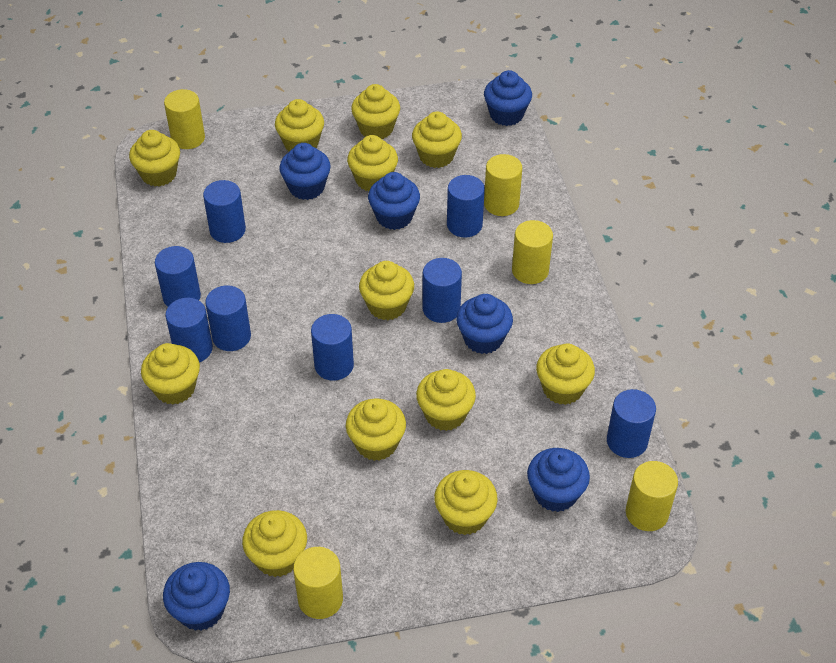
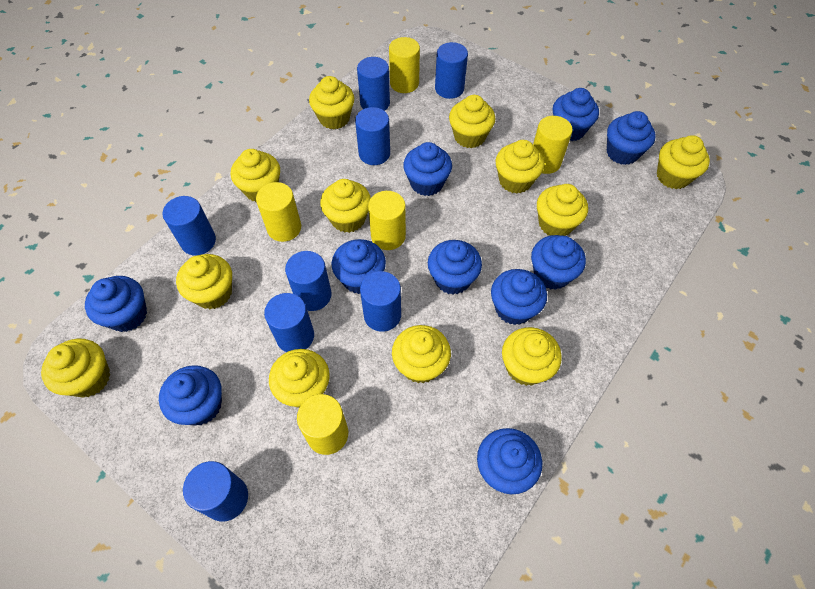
blue cupcake: 6 -> 10

